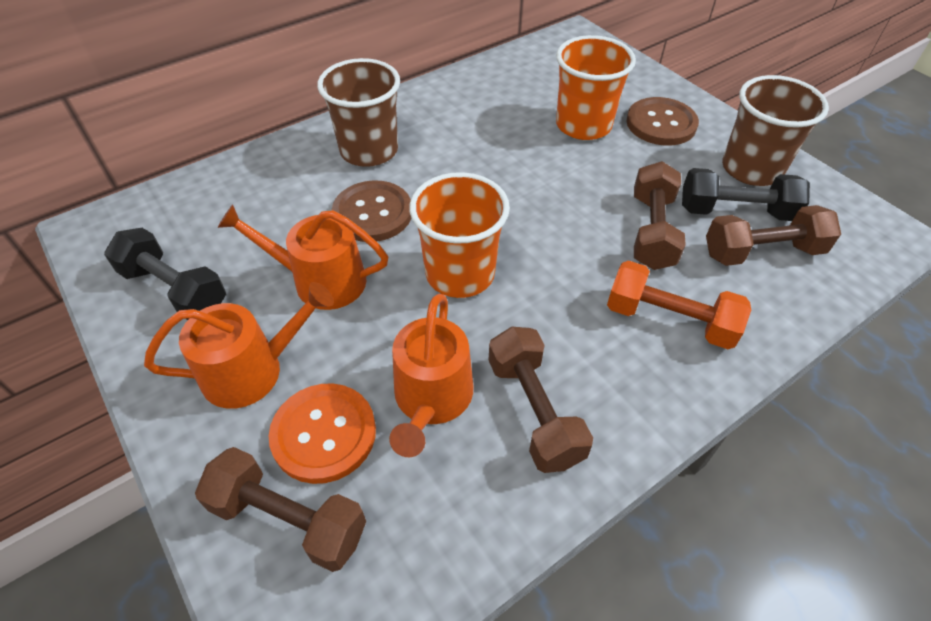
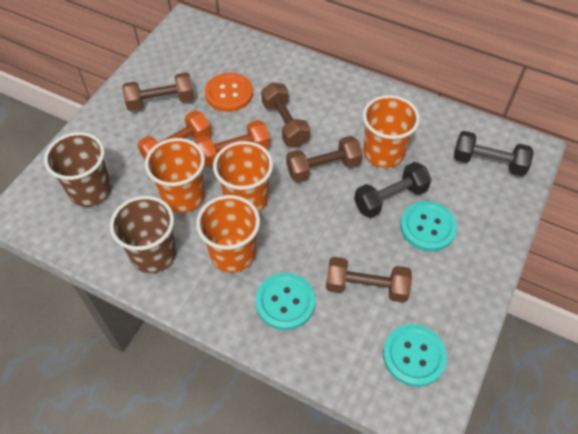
brown button: 2 -> 0
orange cup: 2 -> 4
orange dumbbell: 1 -> 2
orange watering can: 3 -> 0
turquoise button: 0 -> 3

